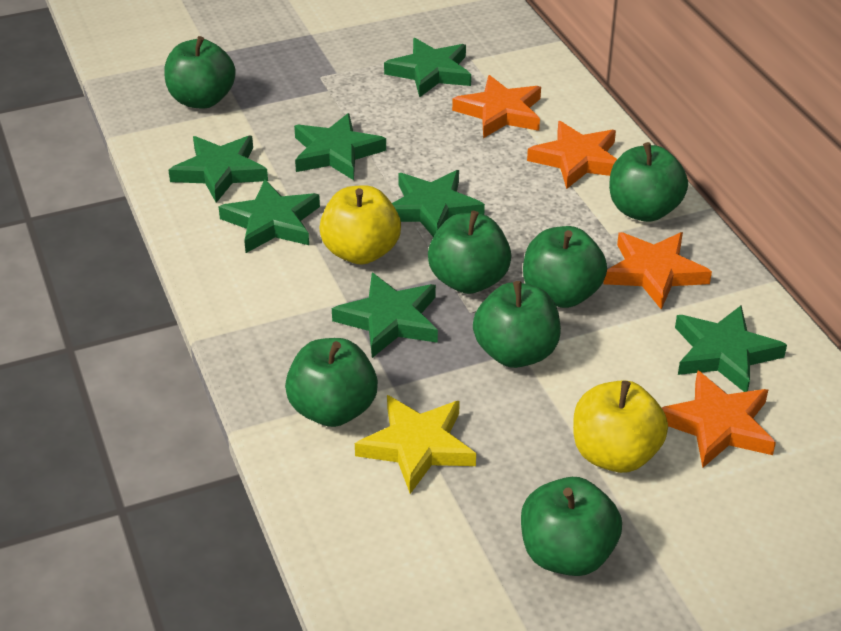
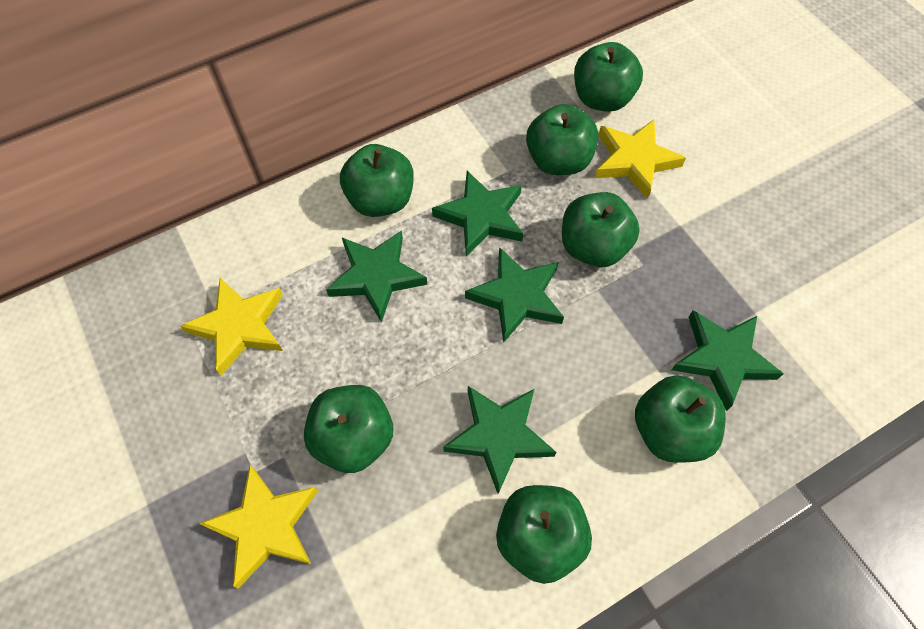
green star: 7 -> 5
orange star: 4 -> 0
yellow apple: 2 -> 0
yellow star: 1 -> 3

